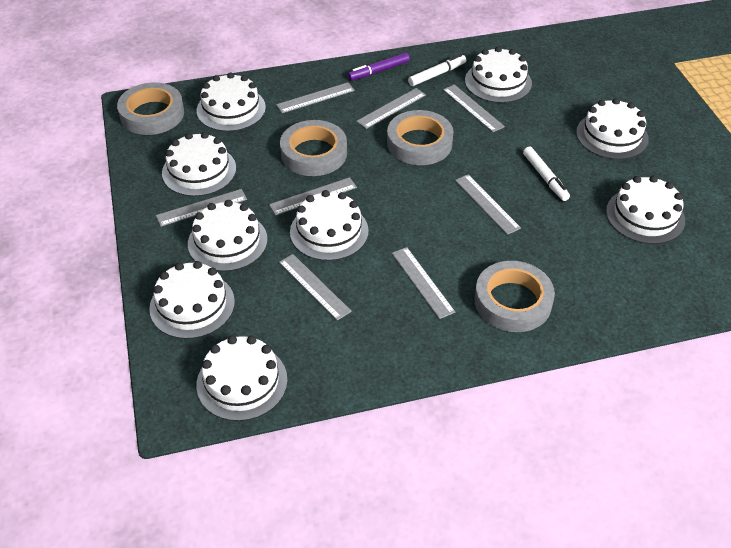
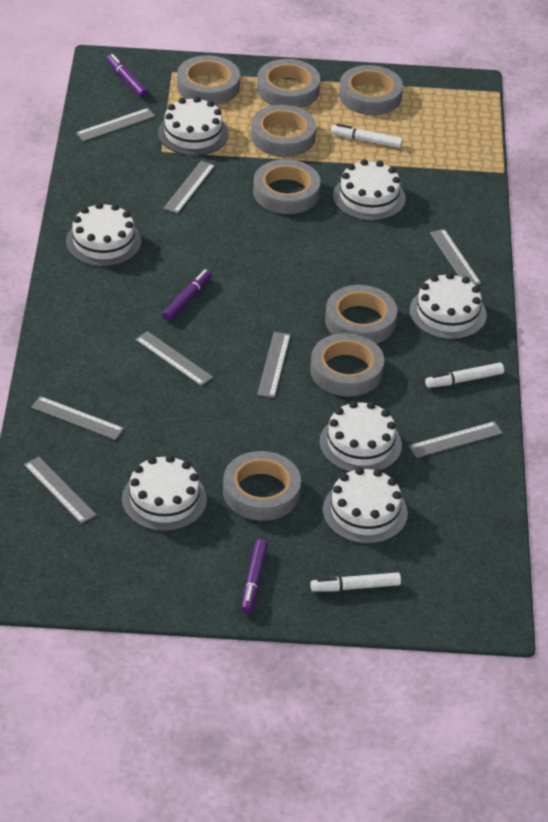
grey tape: 4 -> 8
purple marker: 1 -> 3
white cake: 9 -> 7
white marker: 2 -> 3

